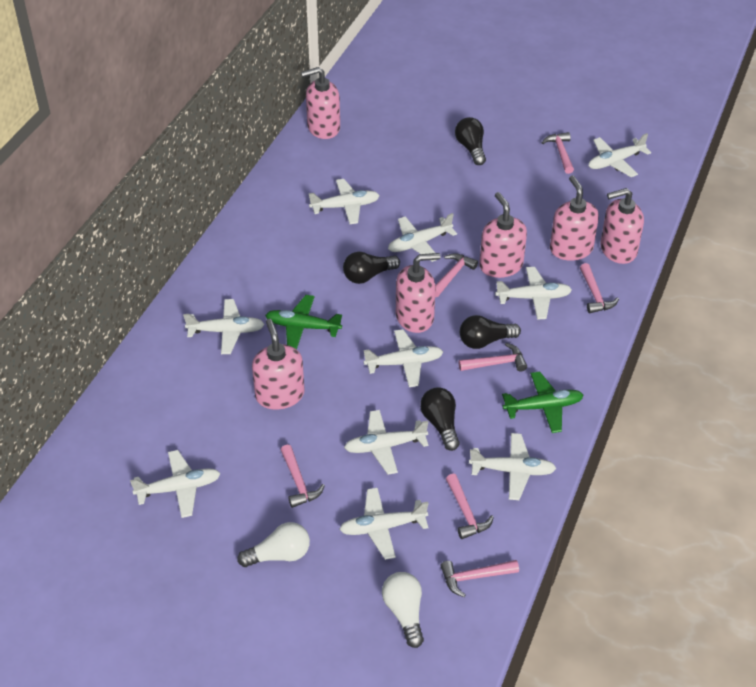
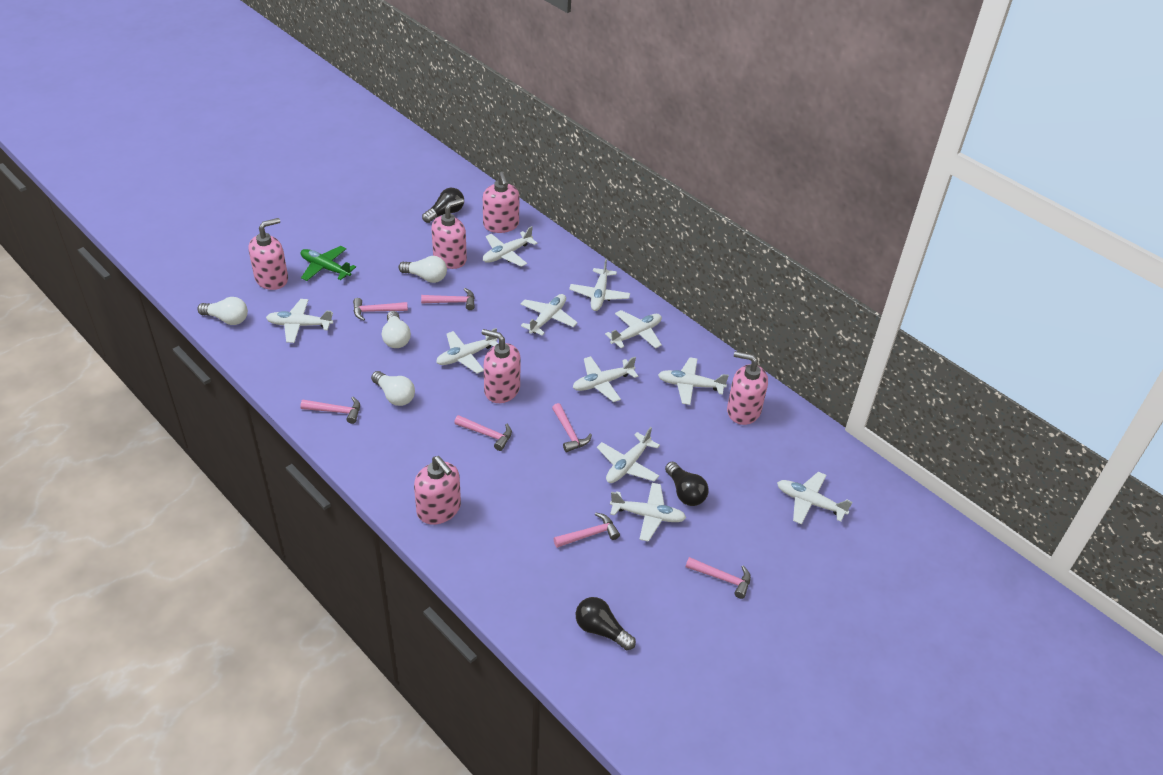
black light bulb: 4 -> 3
green plane: 2 -> 1
white light bulb: 2 -> 4
white plane: 10 -> 11

